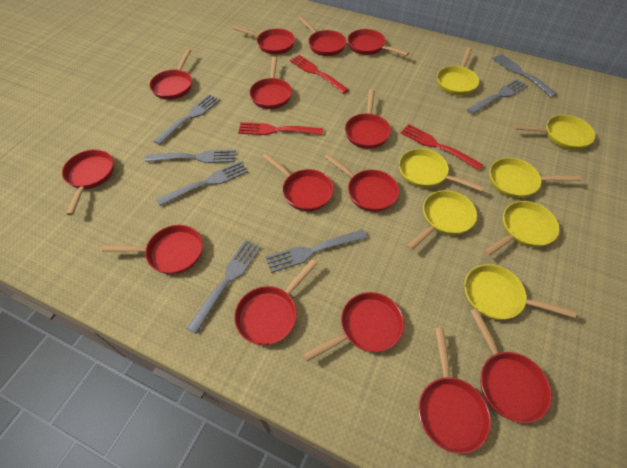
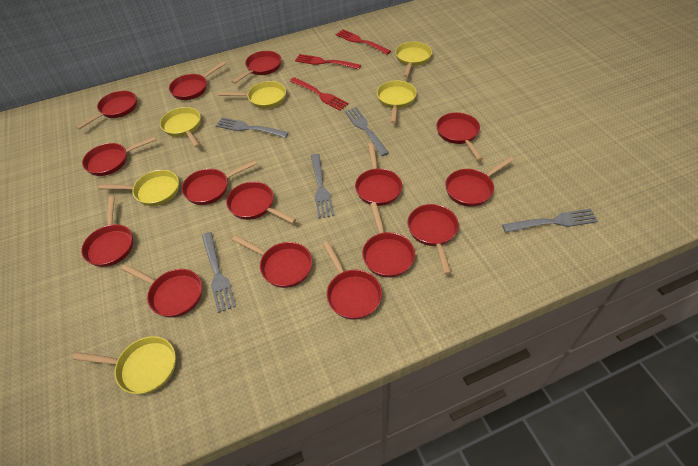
grey fork: 7 -> 5
red pan: 14 -> 15
yellow pan: 7 -> 6

